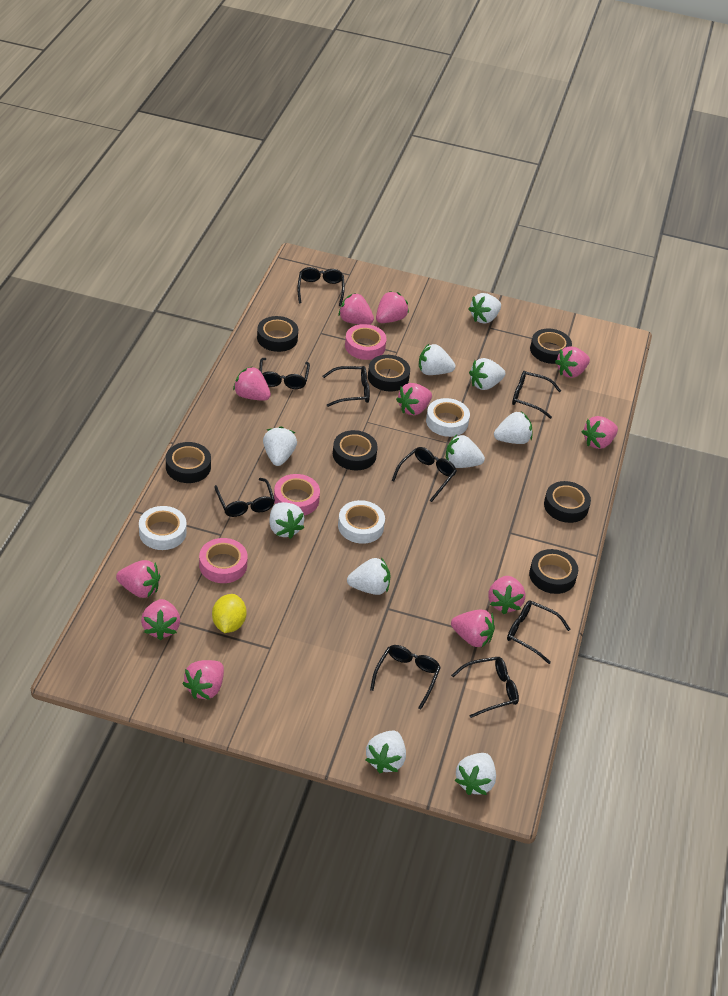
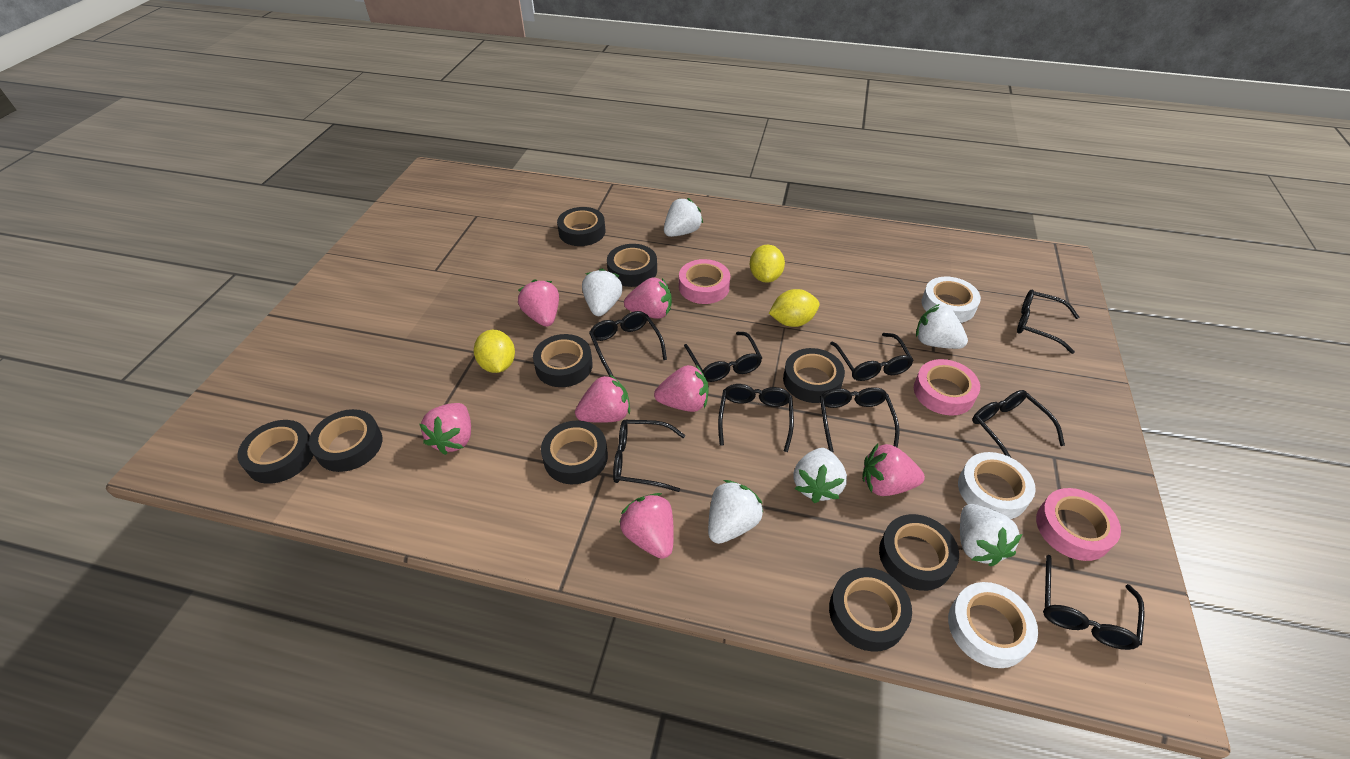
black tape: 7 -> 9
pink strawberry: 11 -> 7
white strawberry: 10 -> 6
yellow lemon: 1 -> 3

